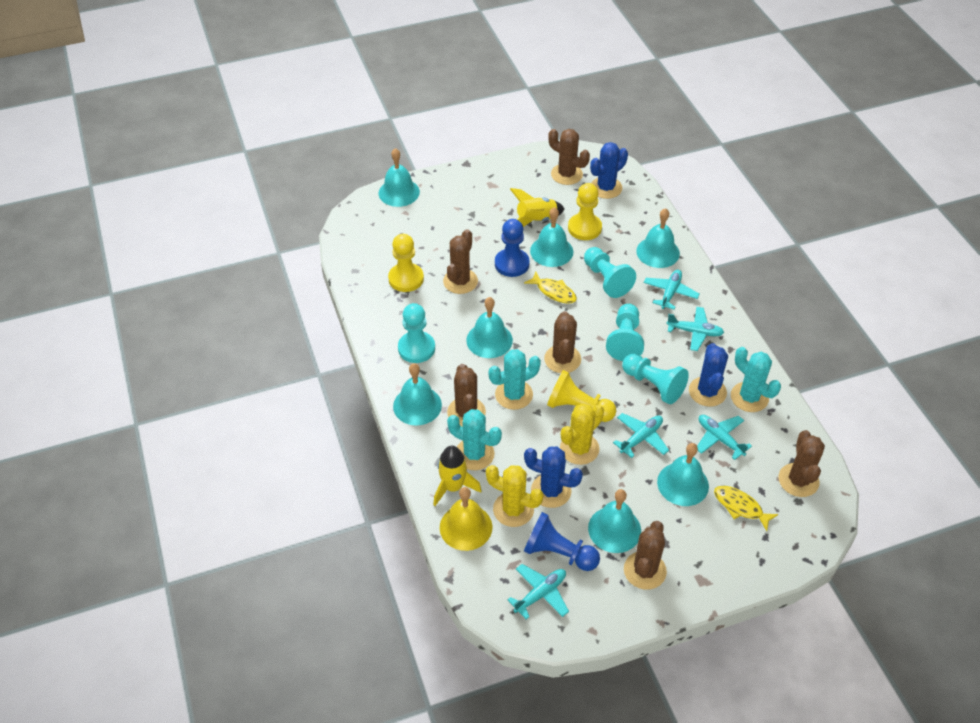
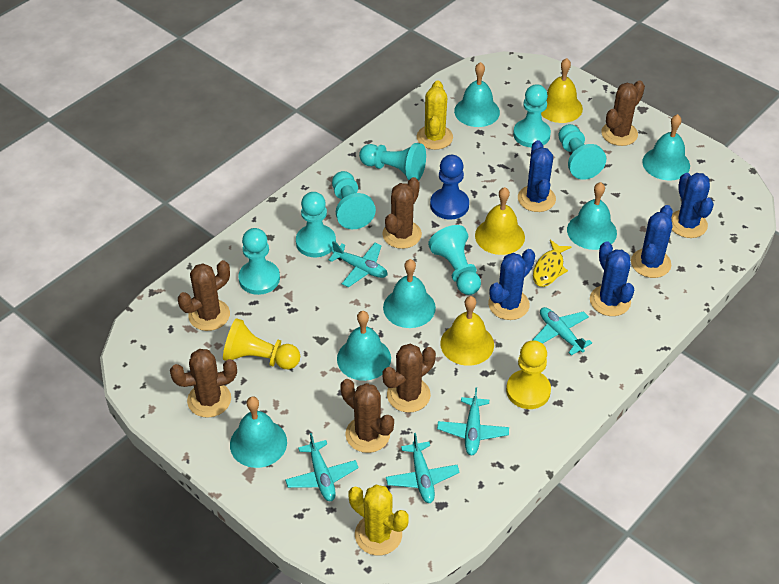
blue cactus: 3 -> 5
blue pawn: 2 -> 1
turquoise bell: 7 -> 6
turquoise cactus: 3 -> 0
turquoise pawn: 4 -> 7
yellow bell: 1 -> 3
yellow fish: 2 -> 1
yellow pawn: 3 -> 2
yellow rocket: 2 -> 0

